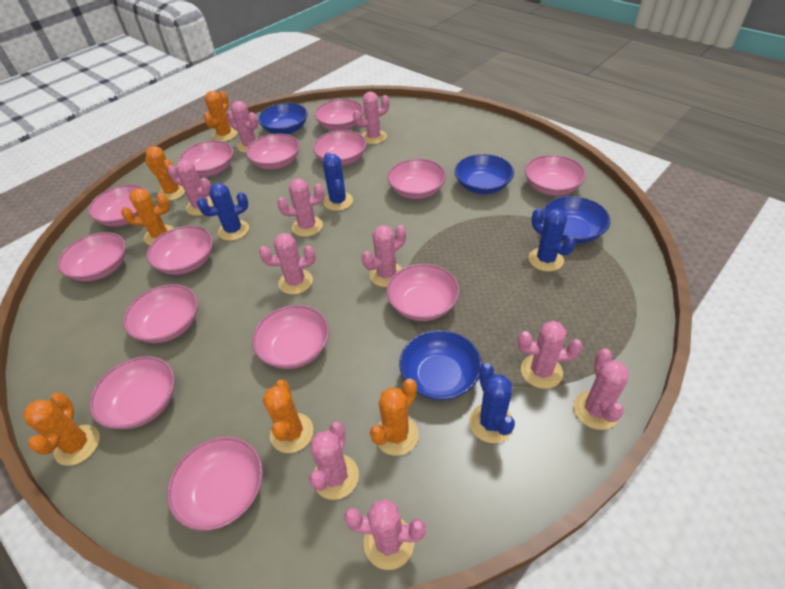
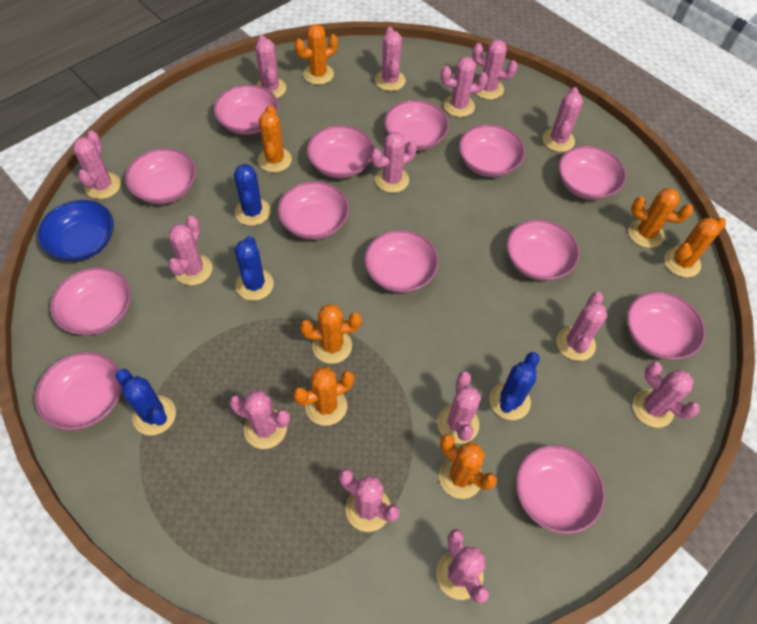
blue bowl: 4 -> 1
orange cactus: 6 -> 7
pink bowl: 14 -> 13
pink cactus: 10 -> 14

